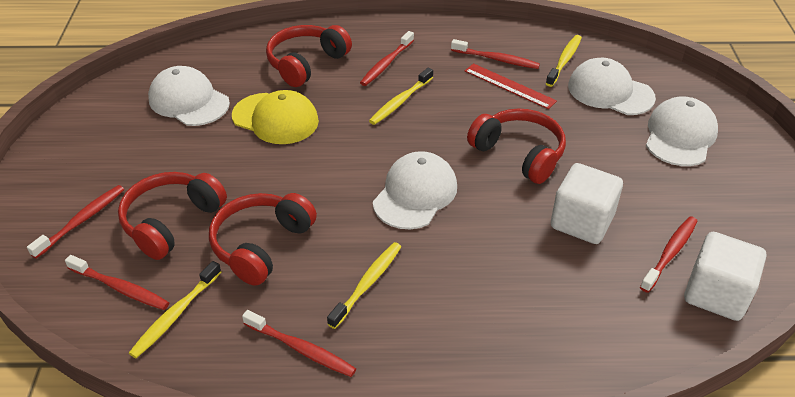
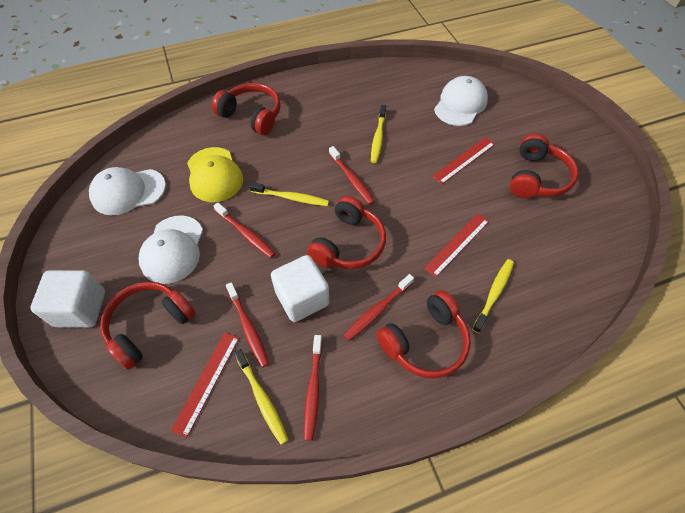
red headphones: 4 -> 5
red ruler: 1 -> 3
red toothbrush: 6 -> 5
white cap: 4 -> 3

